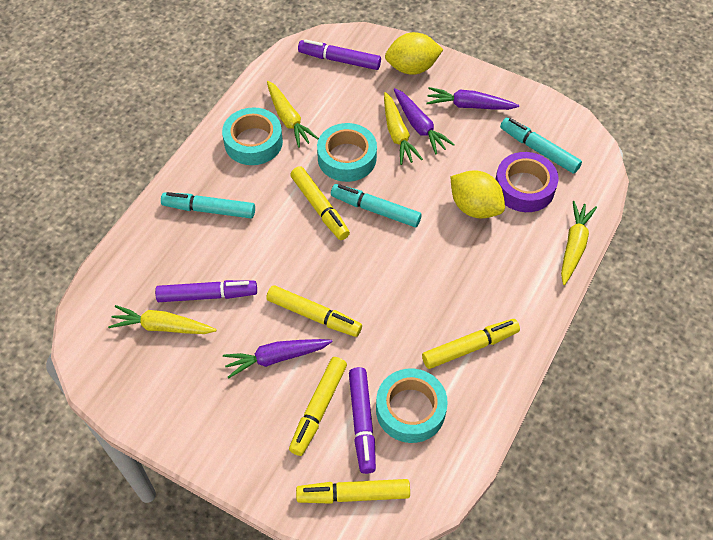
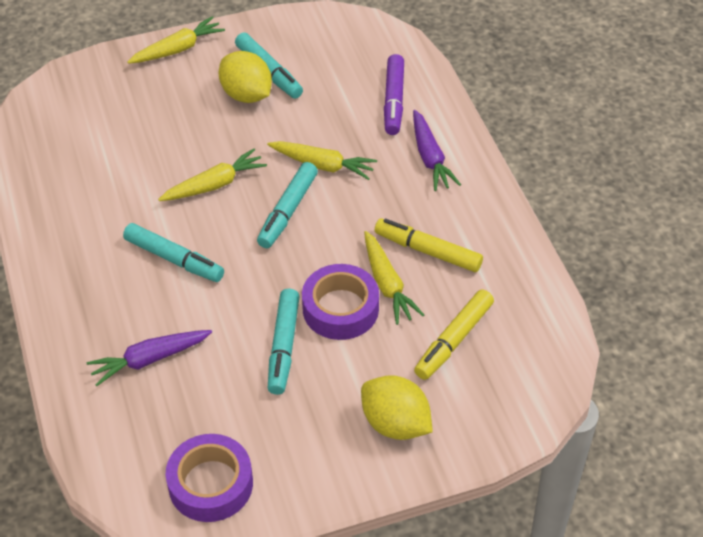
purple carrot: 3 -> 2
purple marker: 3 -> 1
purple tape: 1 -> 2
turquoise marker: 3 -> 4
turquoise tape: 3 -> 0
yellow marker: 5 -> 2

